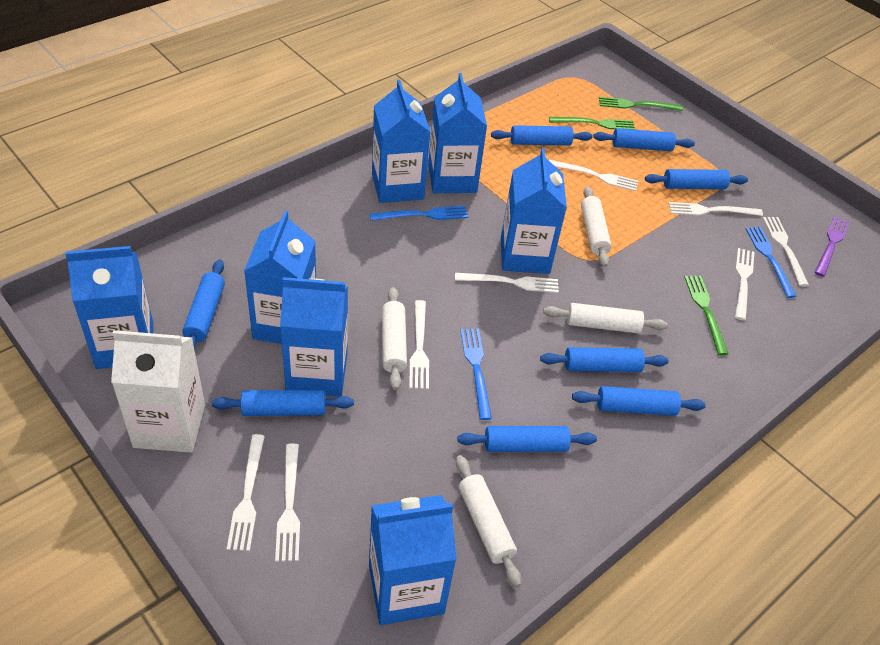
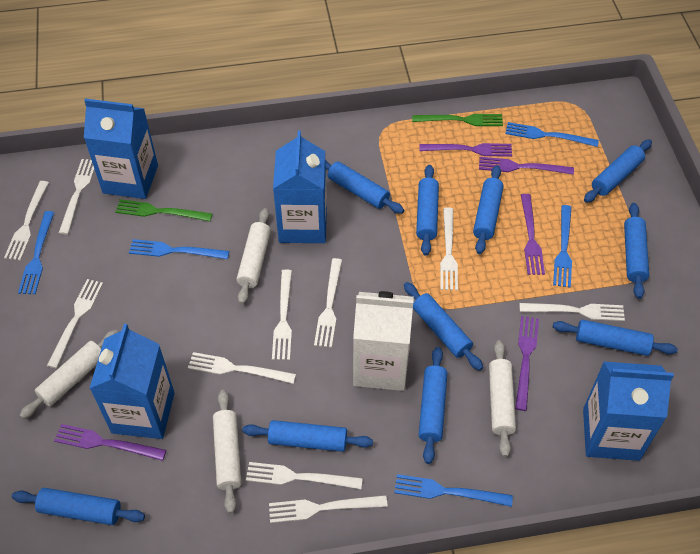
blue carton: 7 -> 4
blue fork: 3 -> 5
blue rolling pin: 8 -> 10
green fork: 3 -> 2
purple fork: 1 -> 5
white fork: 8 -> 10

